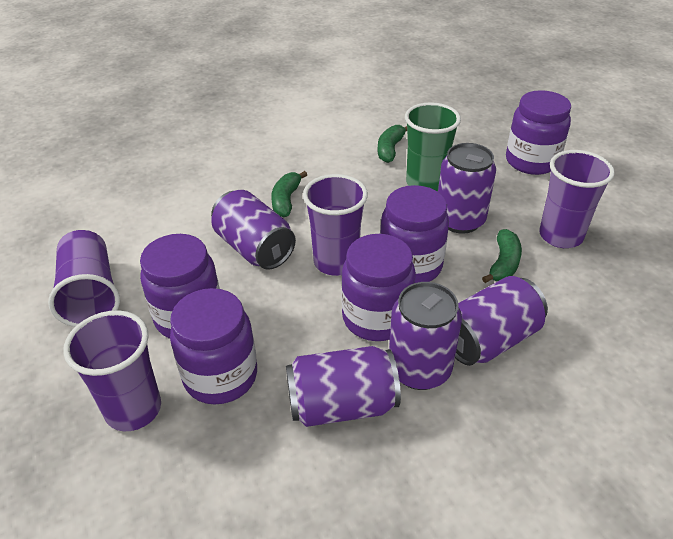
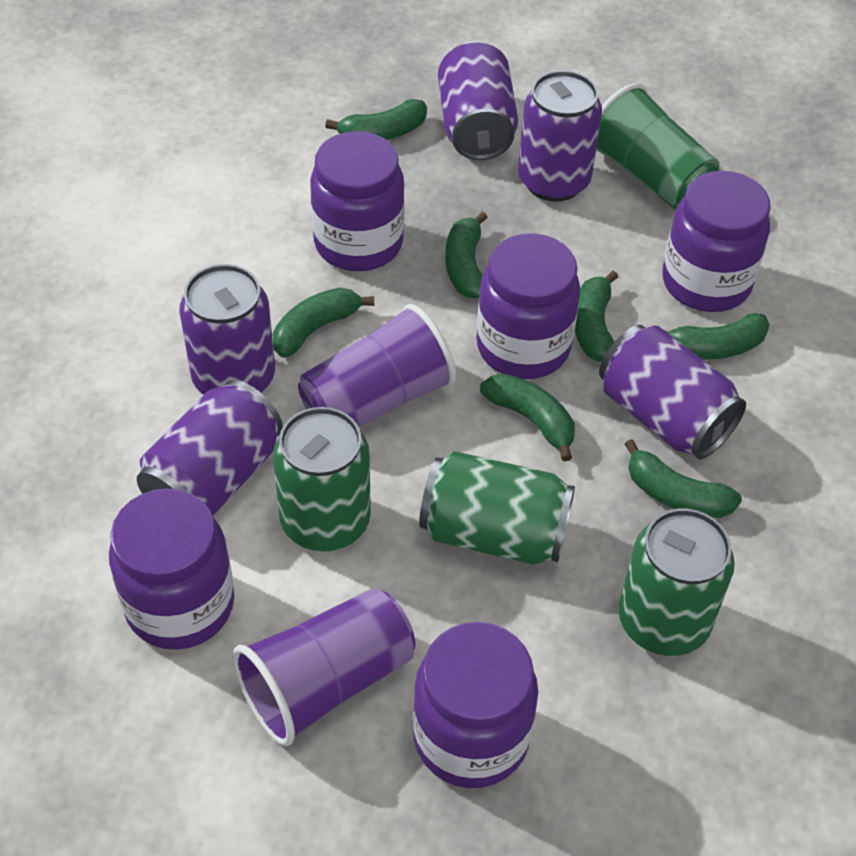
green banana: 3 -> 7
green can: 0 -> 3
purple cup: 4 -> 2

